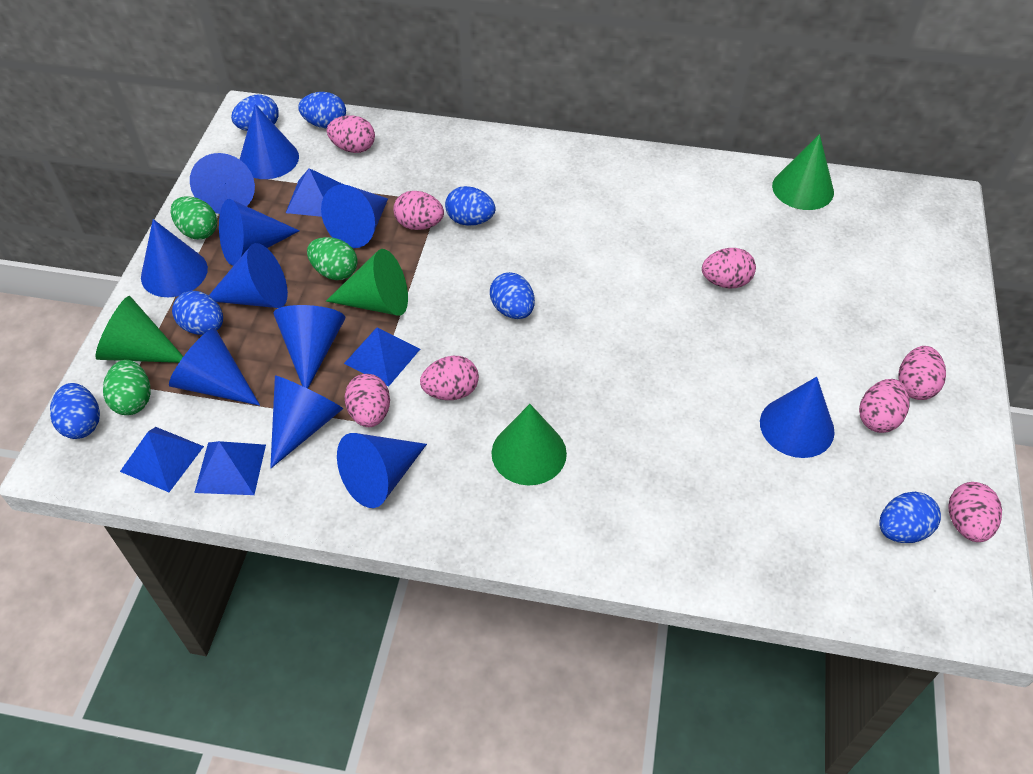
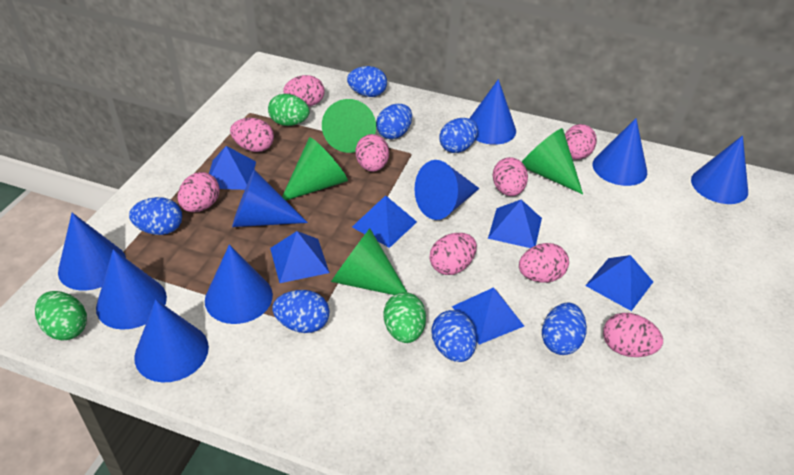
blue cone: 11 -> 9
blue pyramid: 4 -> 6
pink egg: 8 -> 9

